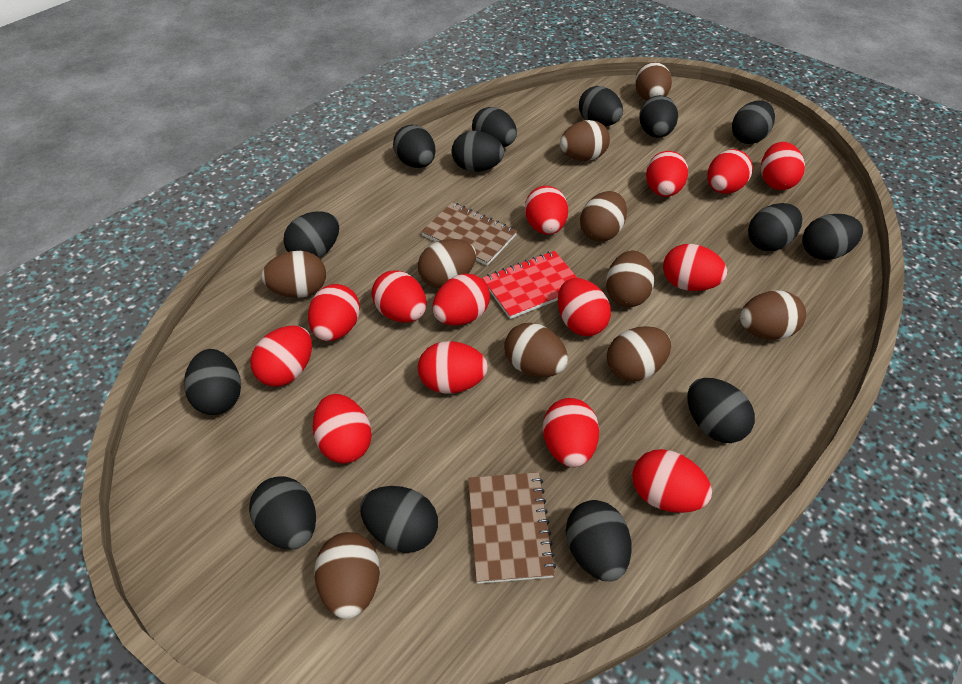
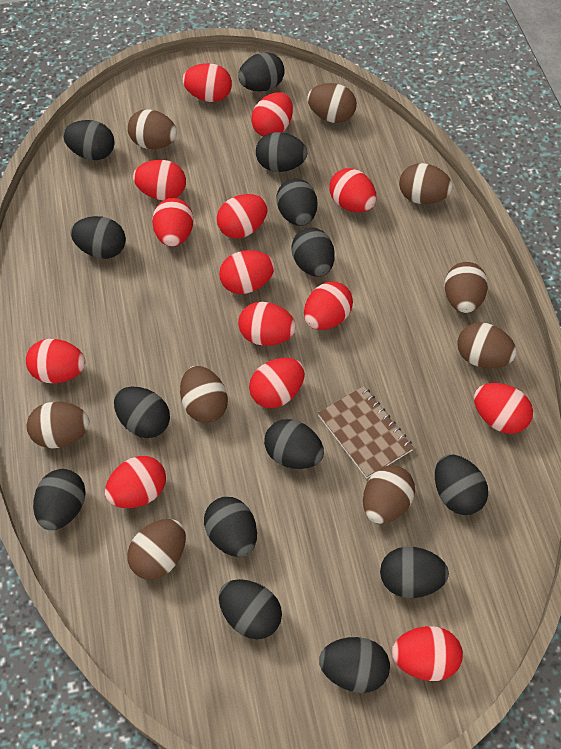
brown egg: 10 -> 9
brown notebook: 2 -> 1
red notebook: 1 -> 0

